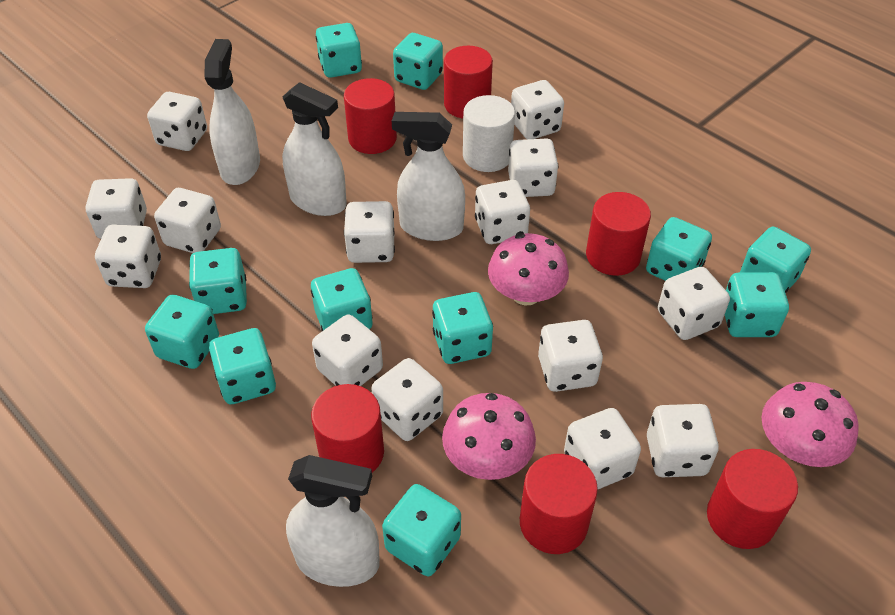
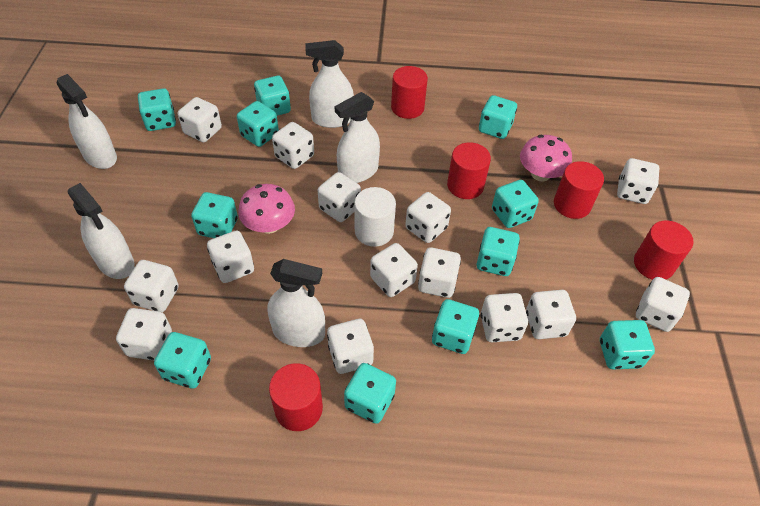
pink mushroom: 3 -> 2
red cylinder: 6 -> 5
white spray bottle: 4 -> 5

